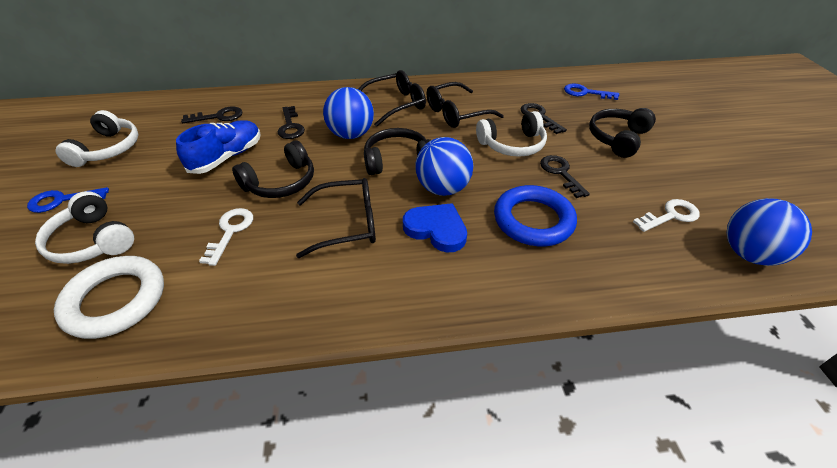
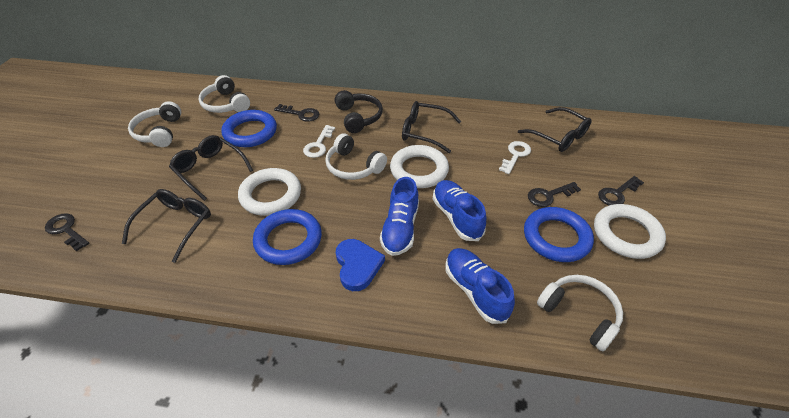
black glasses: 3 -> 4
black headphones: 3 -> 1
blue ball: 3 -> 0
blue key: 2 -> 0
blue ring: 1 -> 3
blue shoe: 1 -> 3
white headphones: 3 -> 4
white ring: 1 -> 3

